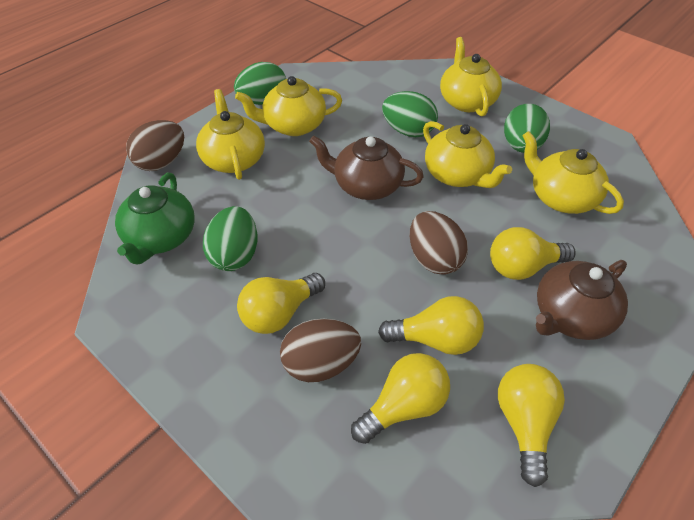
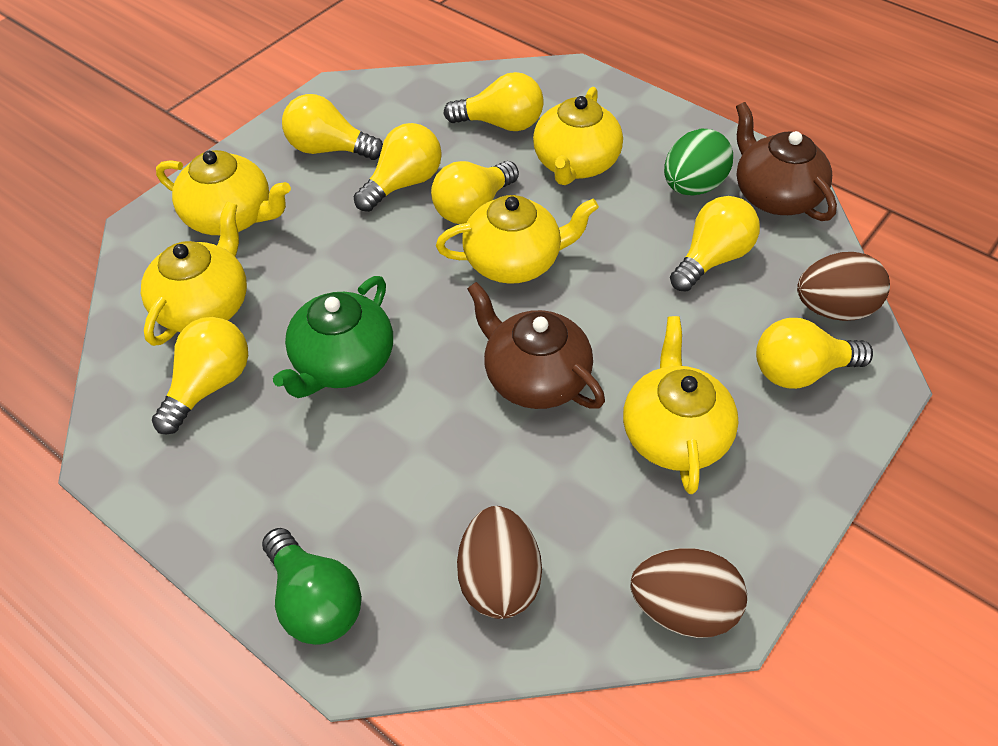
green egg: 4 -> 1
green light bulb: 0 -> 1
yellow light bulb: 5 -> 7

